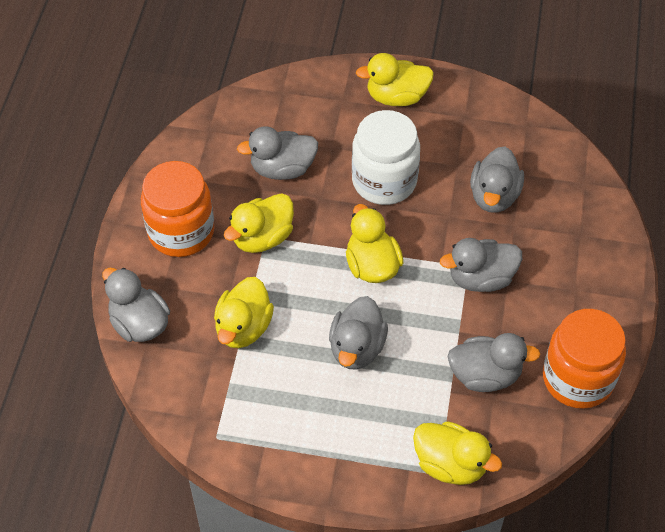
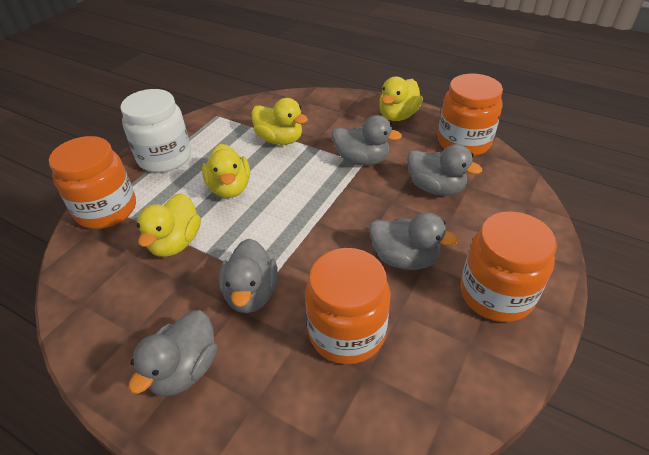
grey duck: 6 -> 5
orange jar: 2 -> 4
yellow duck: 5 -> 4

